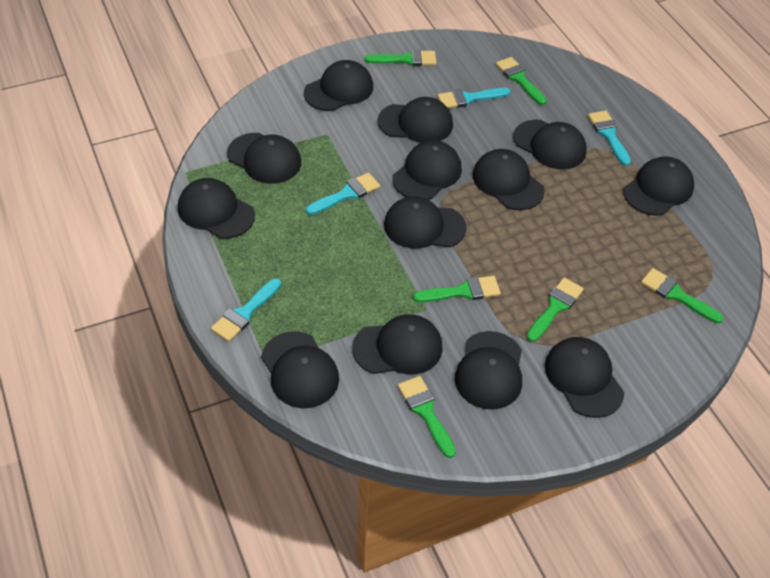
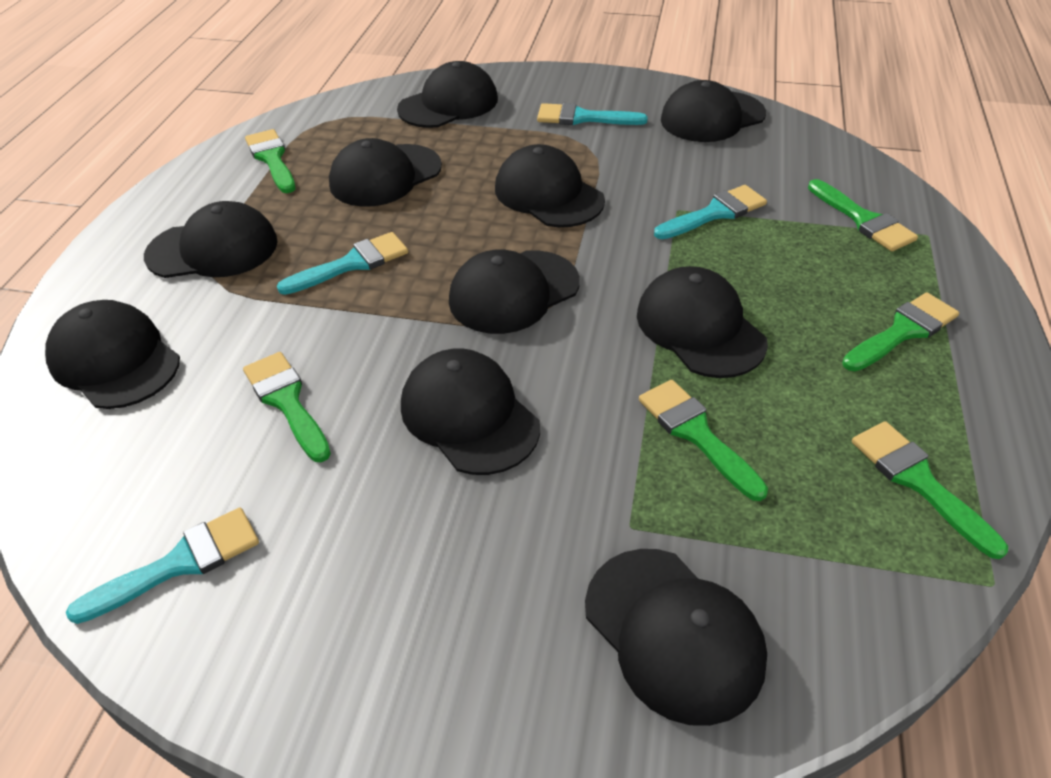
black cap: 13 -> 10

